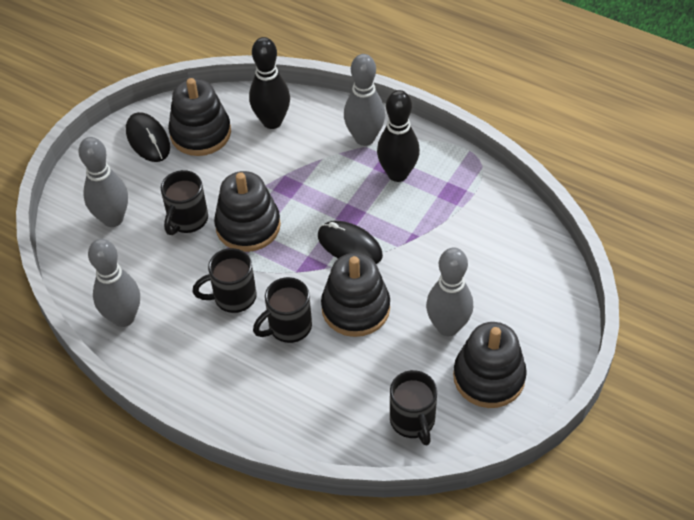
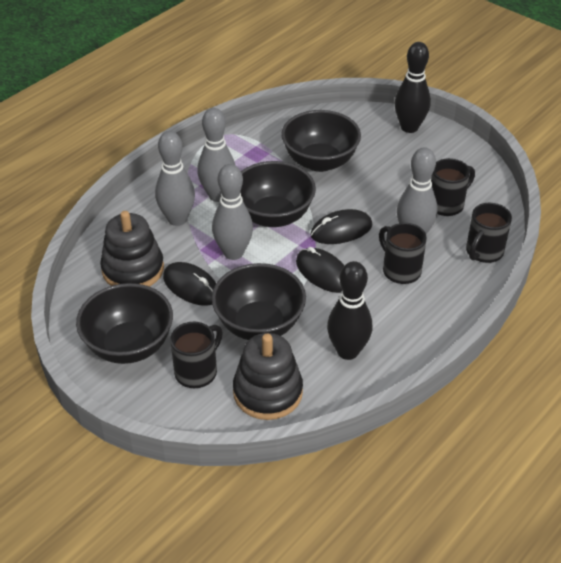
black bowl: 0 -> 4
black mouse: 2 -> 3
black stacking toy: 4 -> 2

